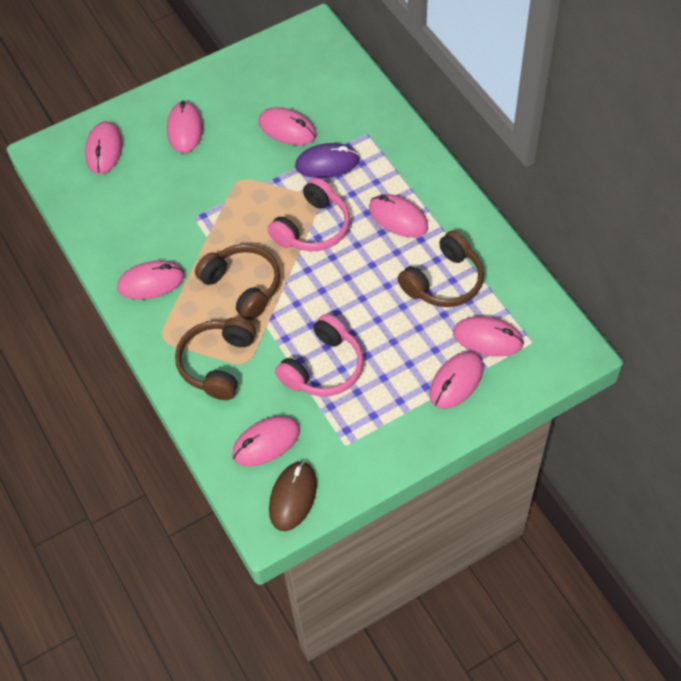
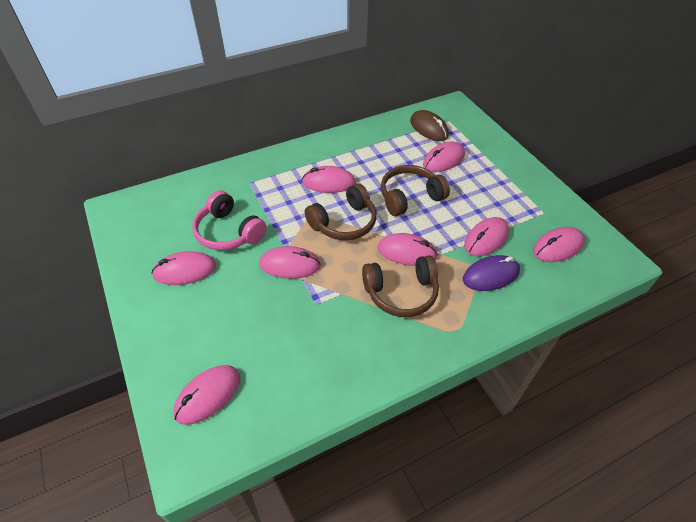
pink headphones: 2 -> 1

